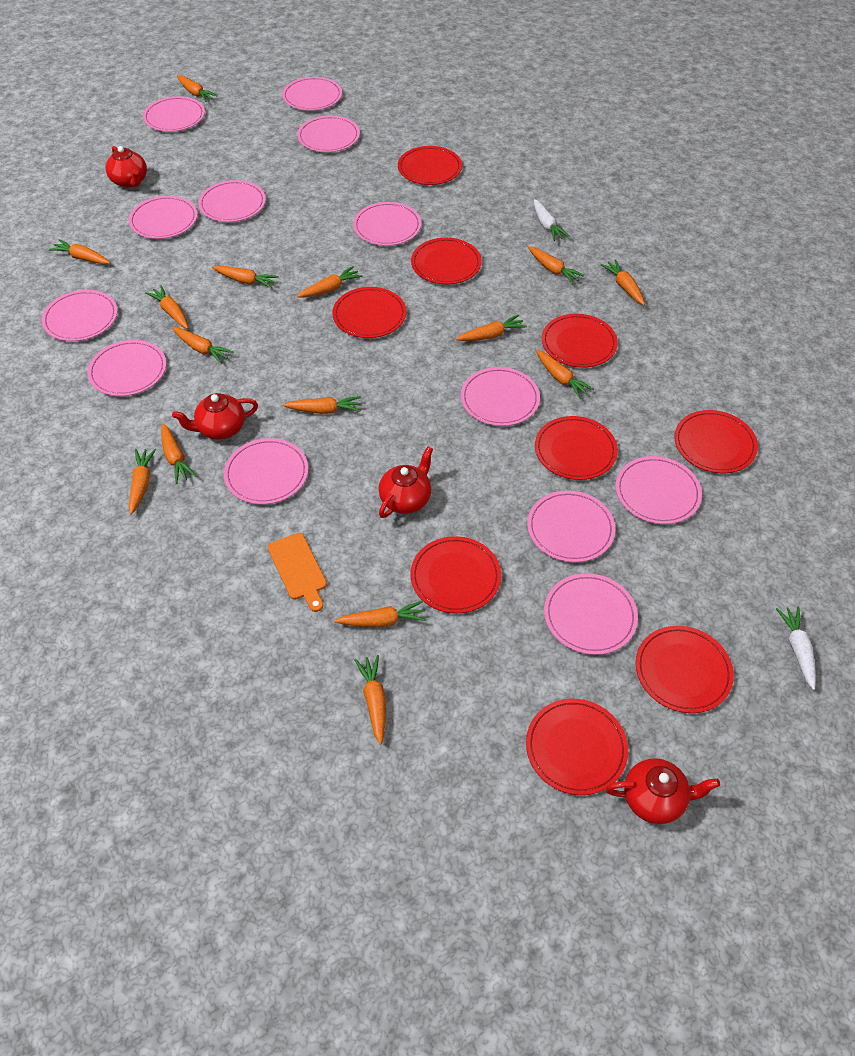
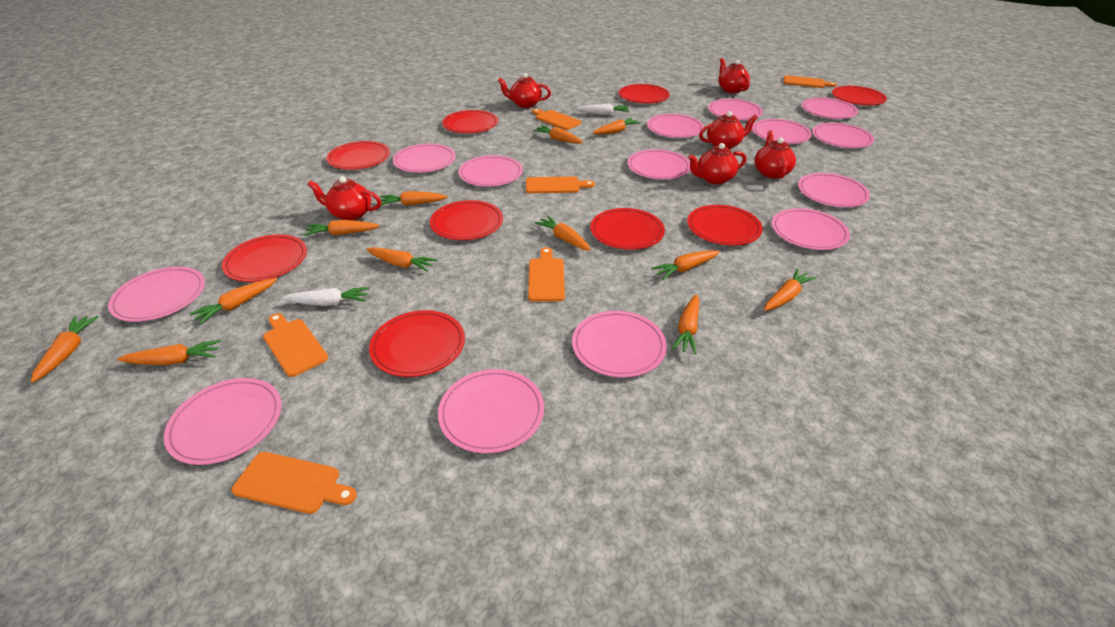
orange carrot: 15 -> 12
orange cutting board: 1 -> 6
pink plate: 13 -> 14
red teapot: 4 -> 6

